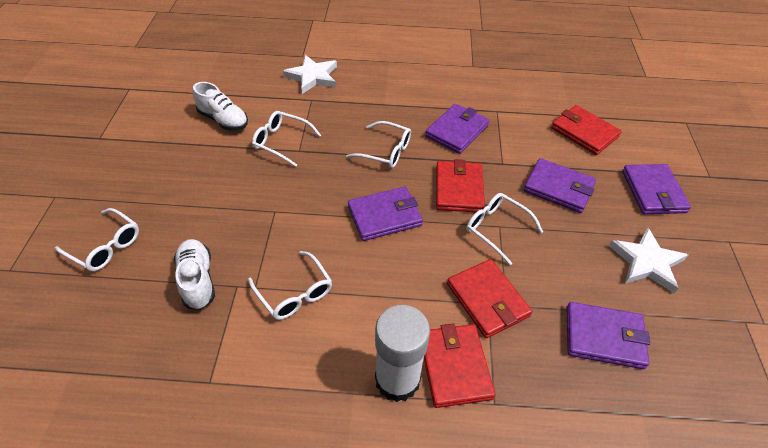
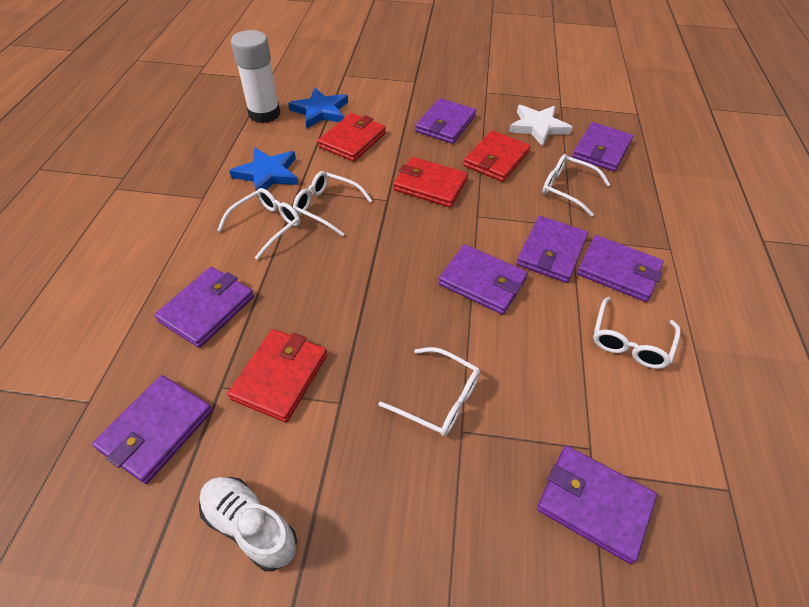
blue star: 0 -> 2
purple wallet: 5 -> 8
white shoe: 2 -> 1
white star: 2 -> 1

